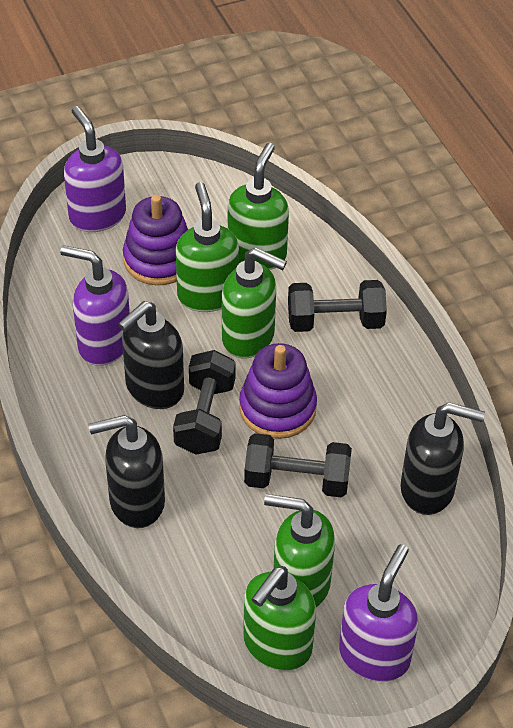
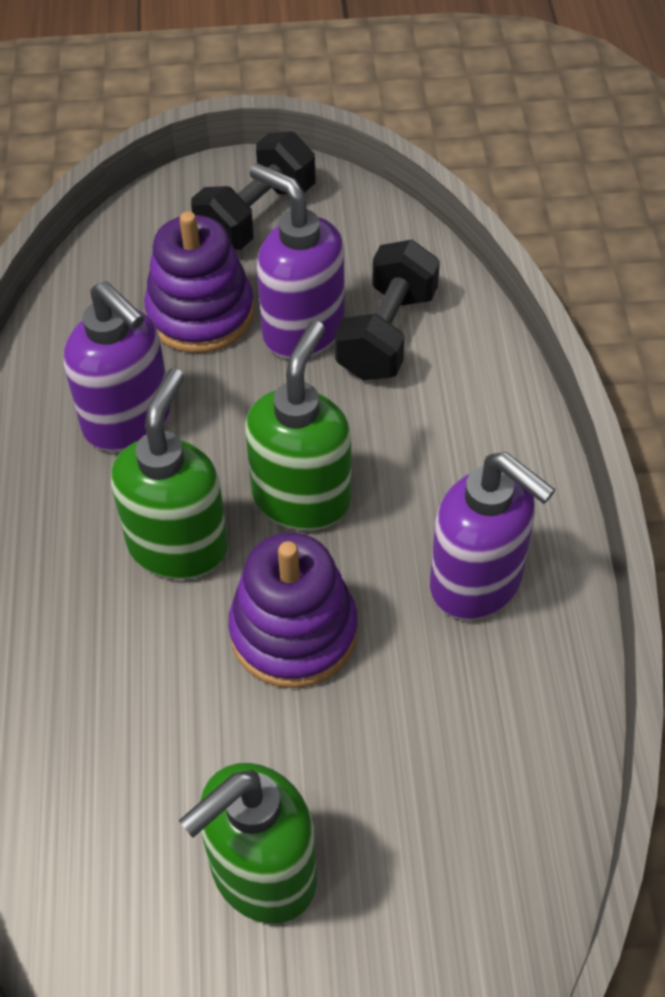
black dumbbell: 3 -> 2
black soap dispenser: 3 -> 0
green soap dispenser: 5 -> 3

